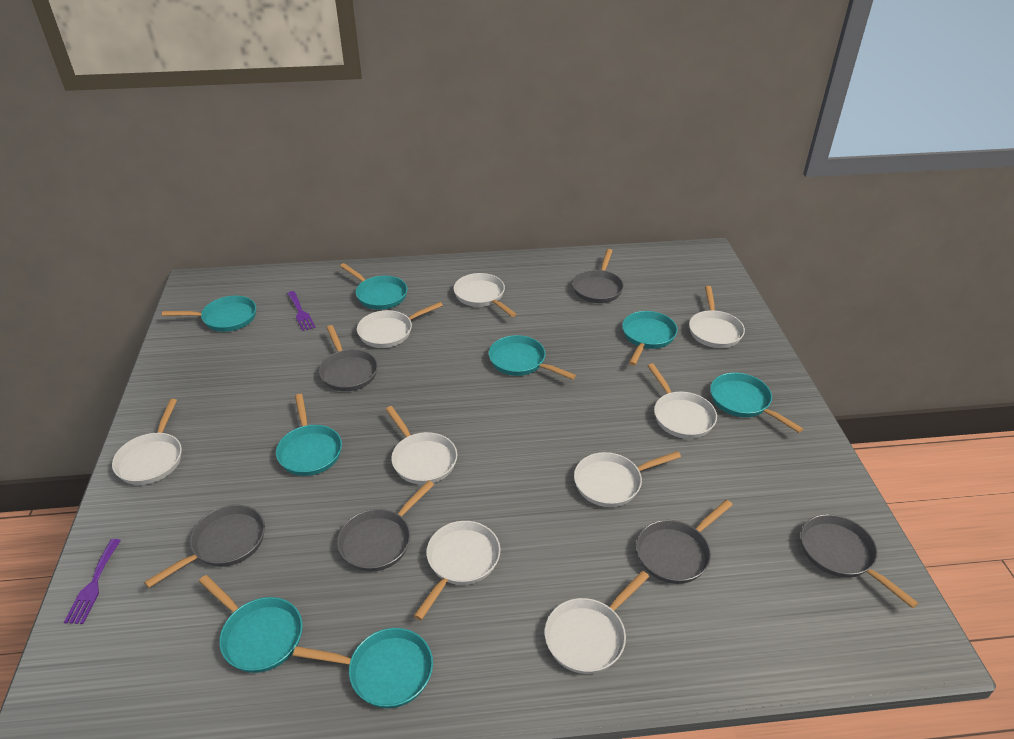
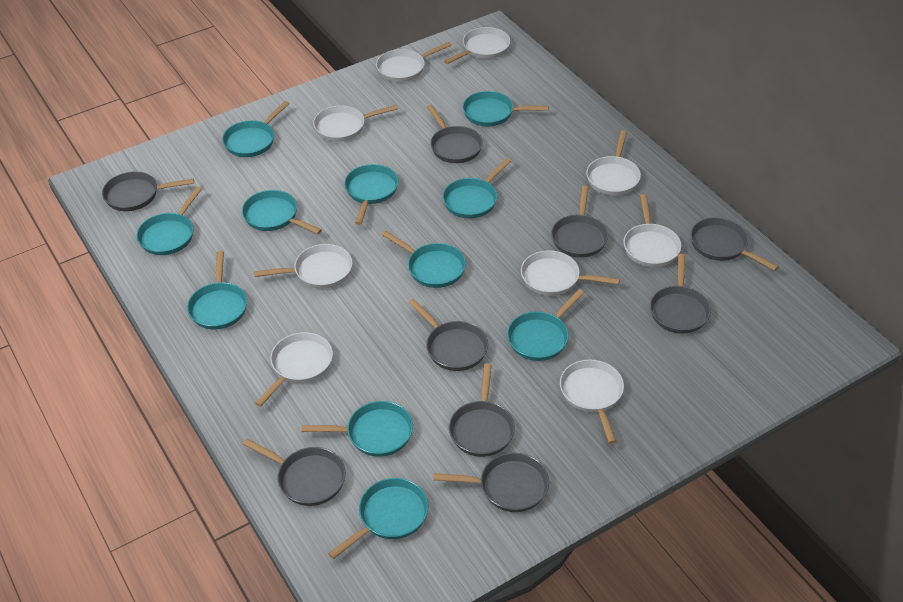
grey pan: 6 -> 9
purple fork: 2 -> 0
turquoise pan: 8 -> 11

